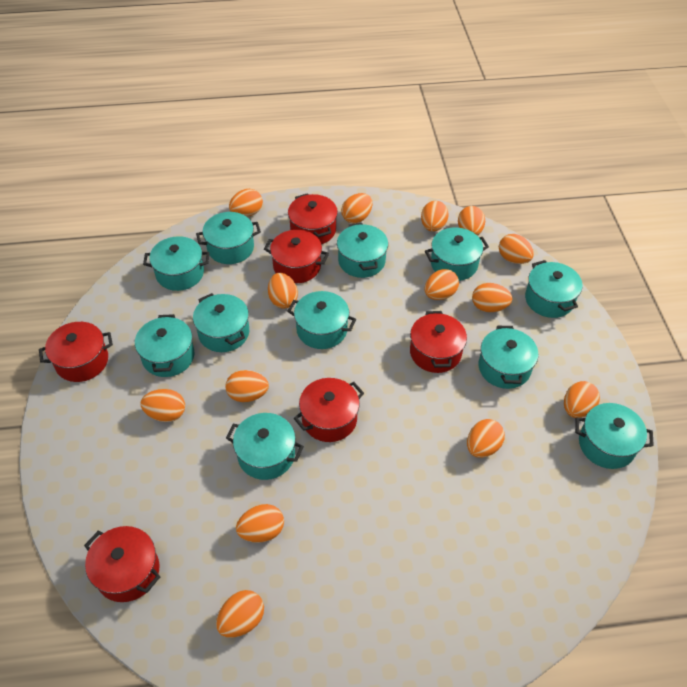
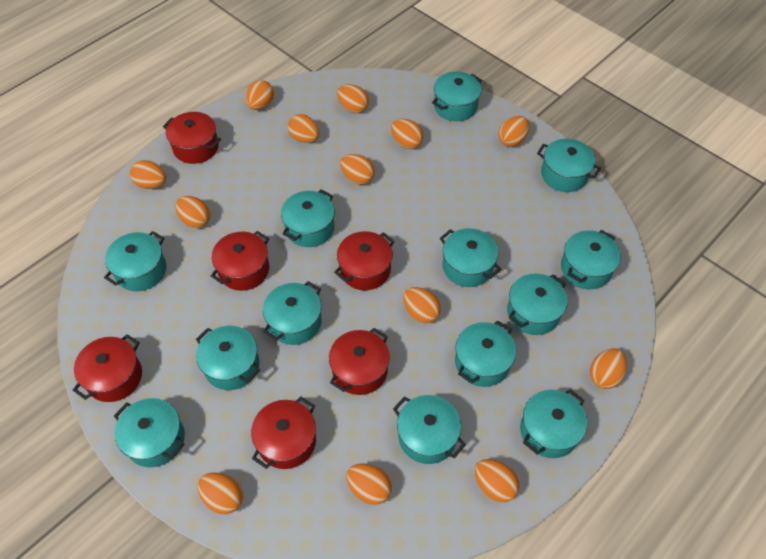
orange egg: 14 -> 13
turquoise pot: 11 -> 13

